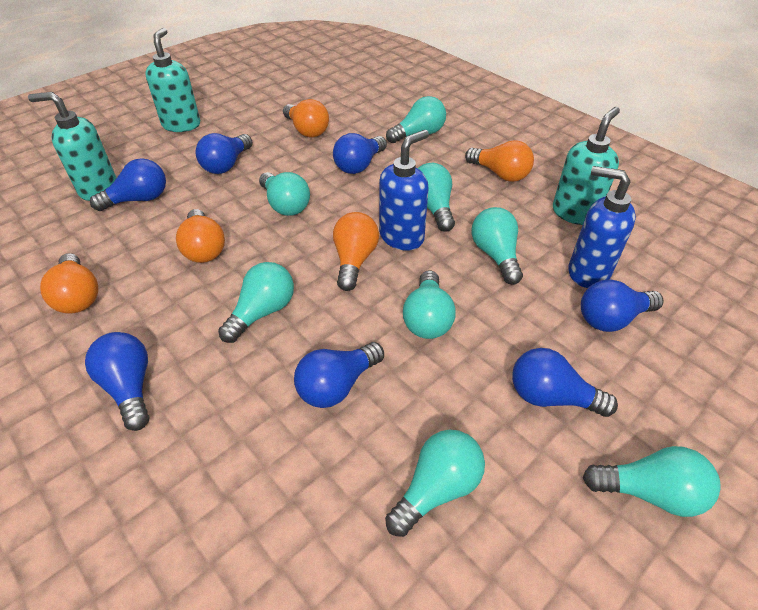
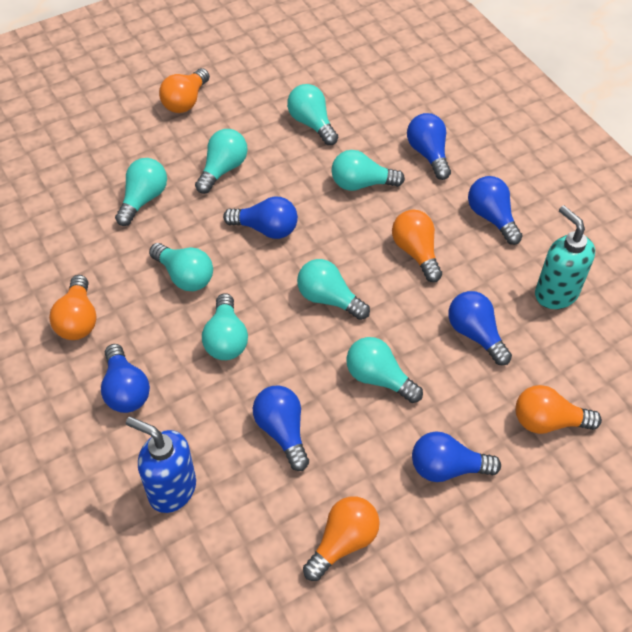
blue soap dispenser: 2 -> 1
turquoise soap dispenser: 3 -> 1

